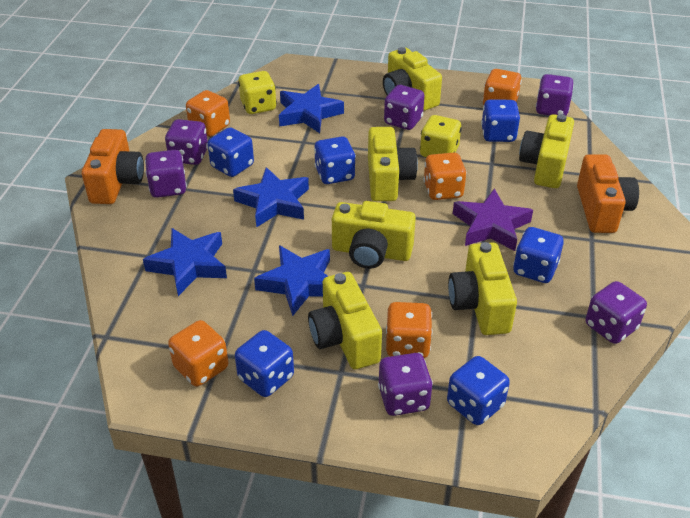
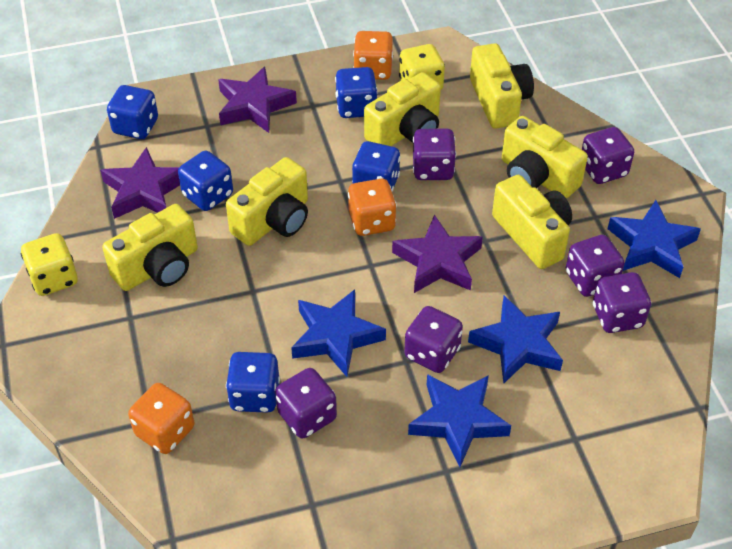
blue dice: 6 -> 5
orange camera: 2 -> 0
orange dice: 5 -> 3
purple star: 1 -> 3

